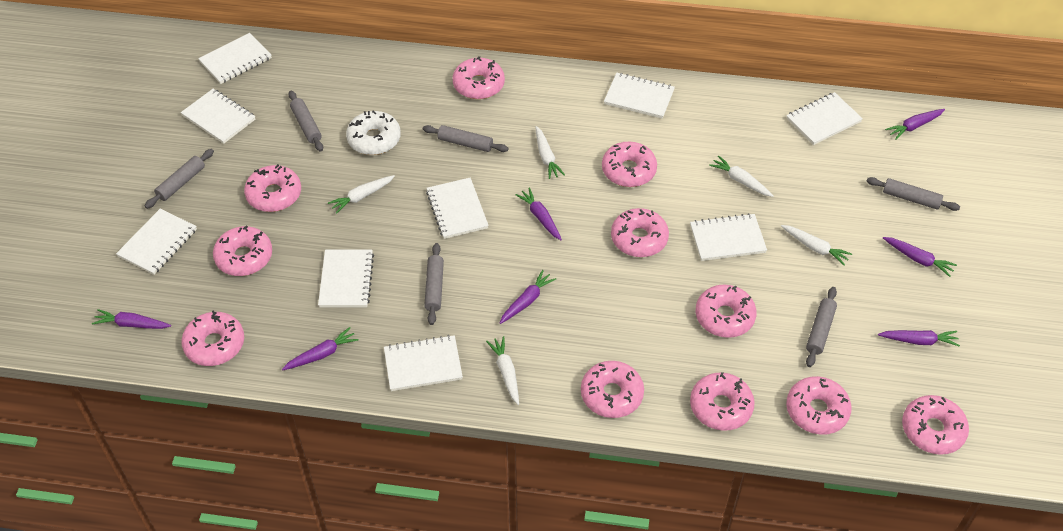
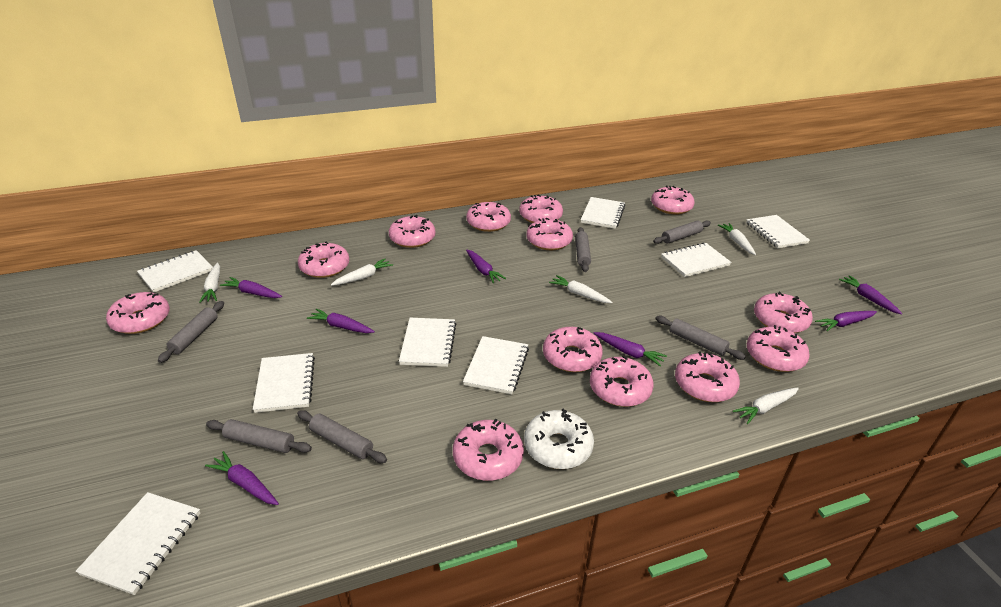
pink donut: 11 -> 13
white notebook: 9 -> 8

